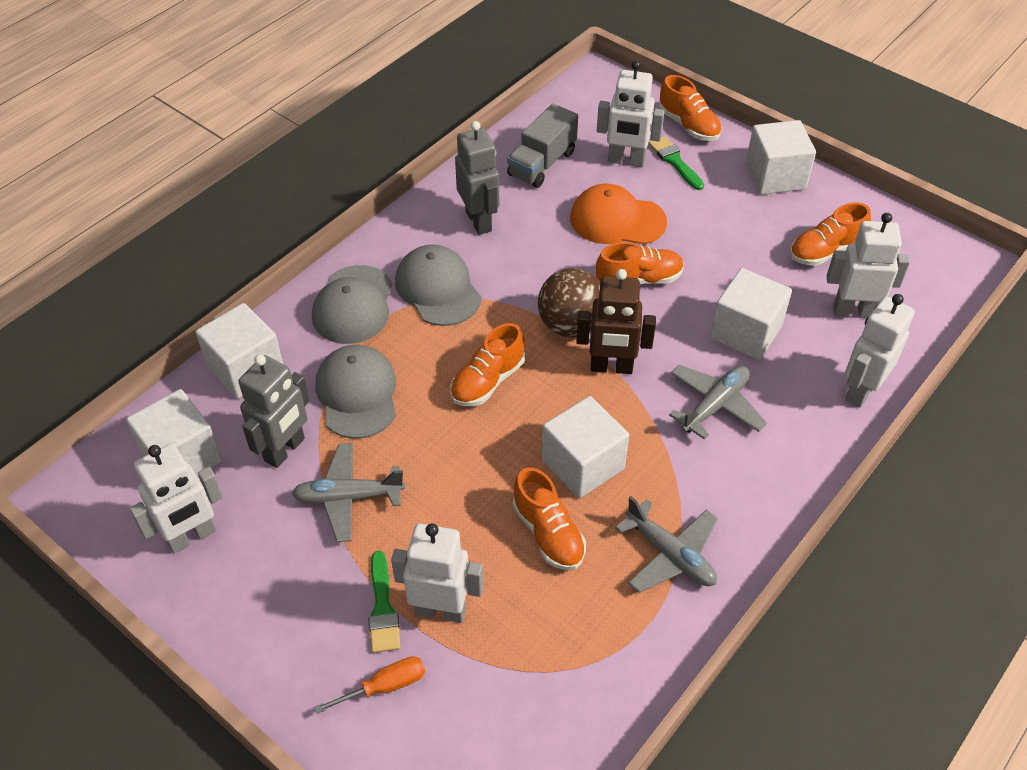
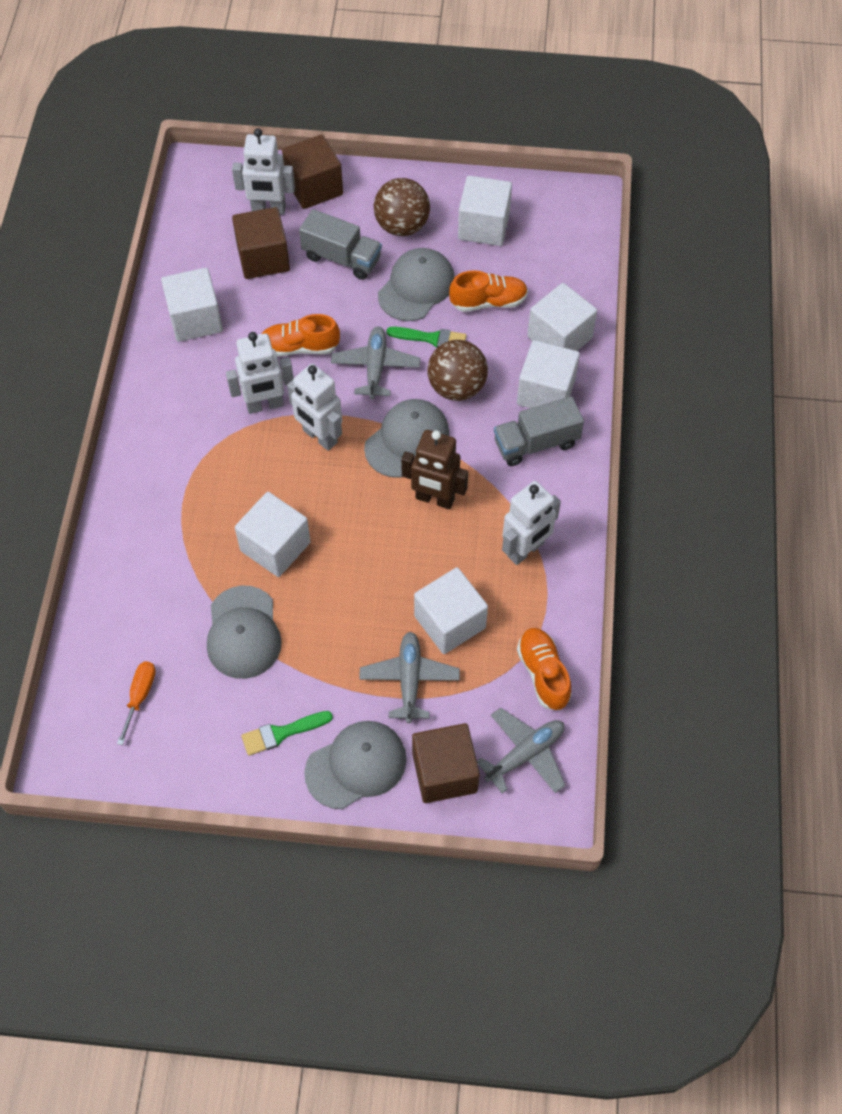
brown ball: 1 -> 2
brown cube: 0 -> 3
grey cap: 3 -> 4
grey robot: 2 -> 0
grey truck: 1 -> 2
orange cap: 1 -> 0
orange shoe: 5 -> 3
white cube: 5 -> 6
white robot: 5 -> 4

